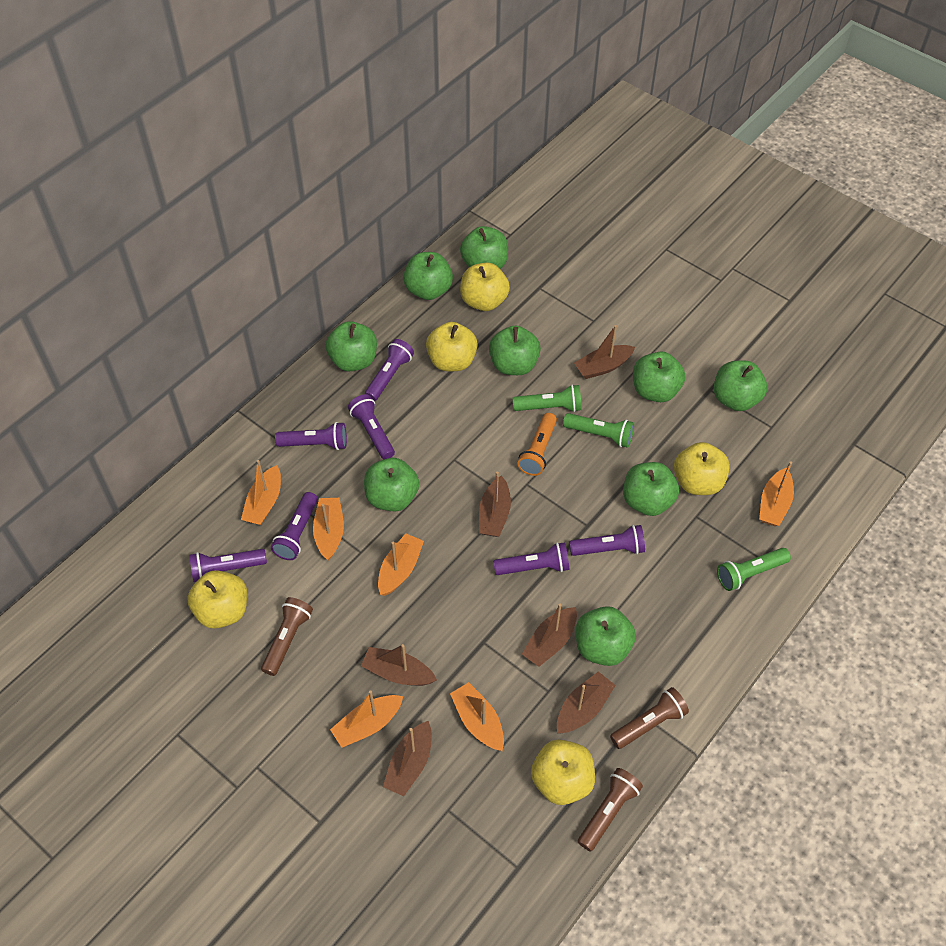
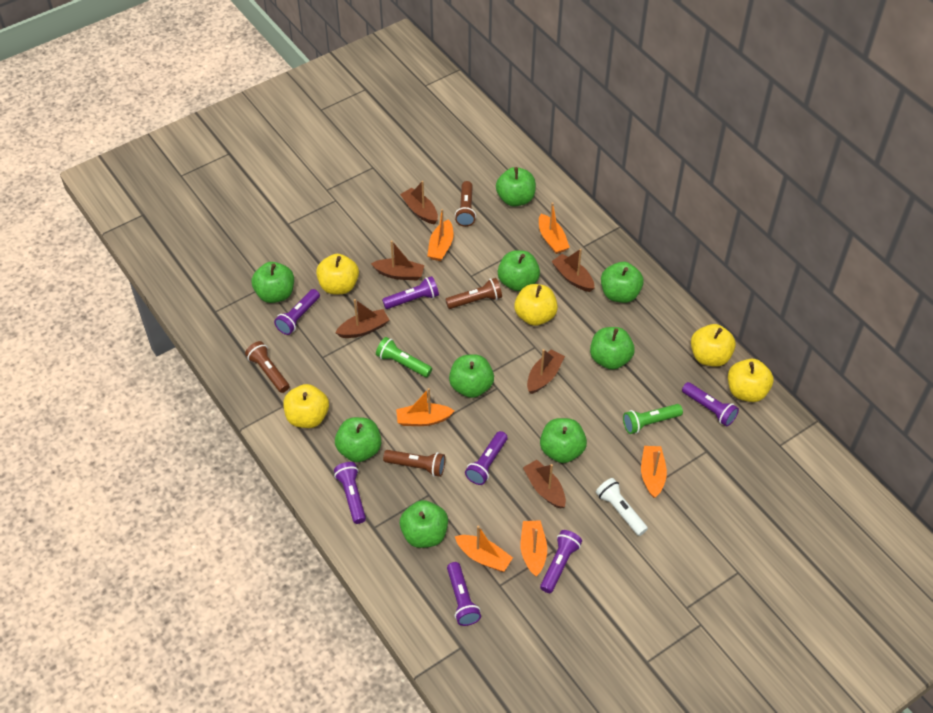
brown flashlight: 3 -> 4
green flashlight: 3 -> 2
orange flashlight: 1 -> 0
white flashlight: 0 -> 1

